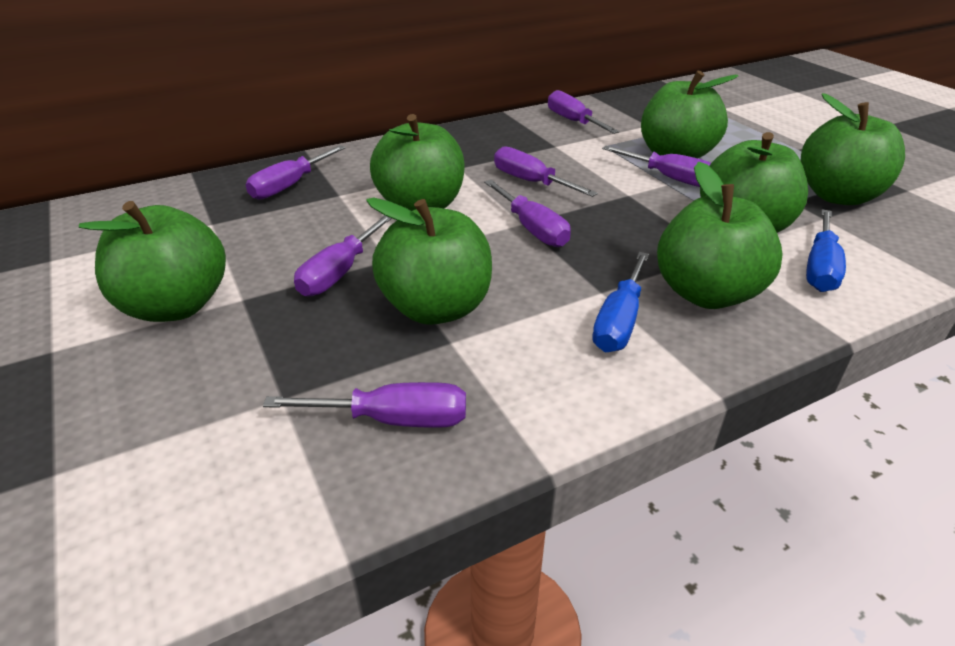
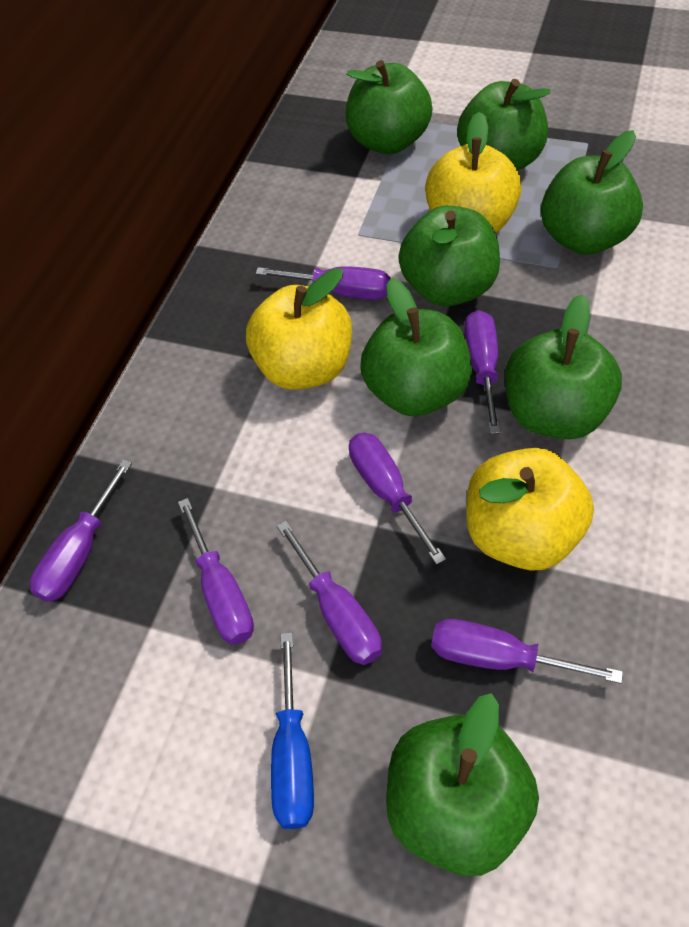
blue screwdriver: 2 -> 1
yellow apple: 0 -> 3

